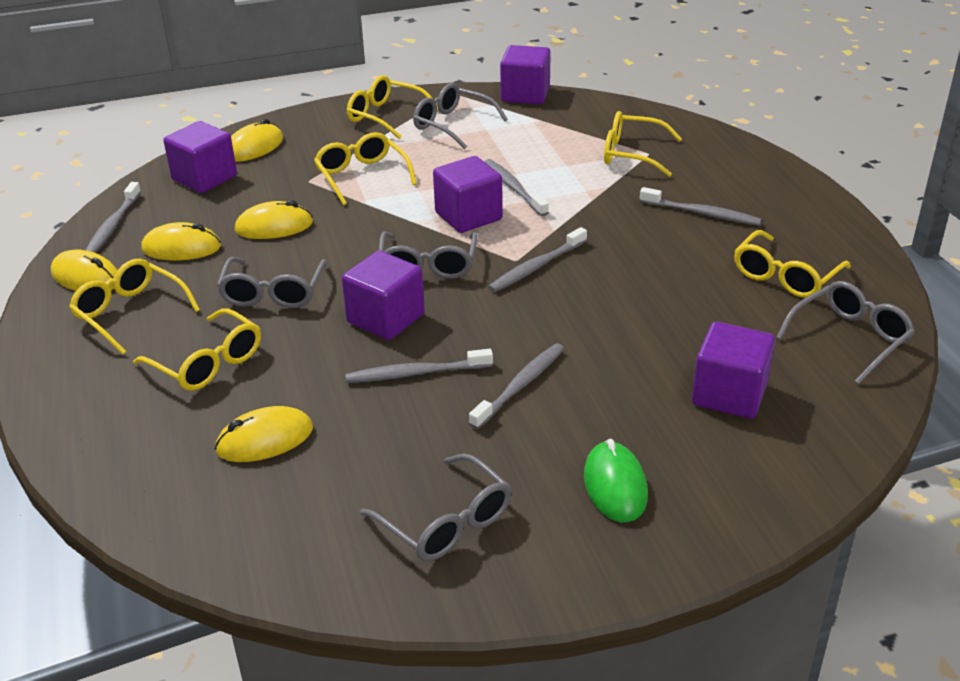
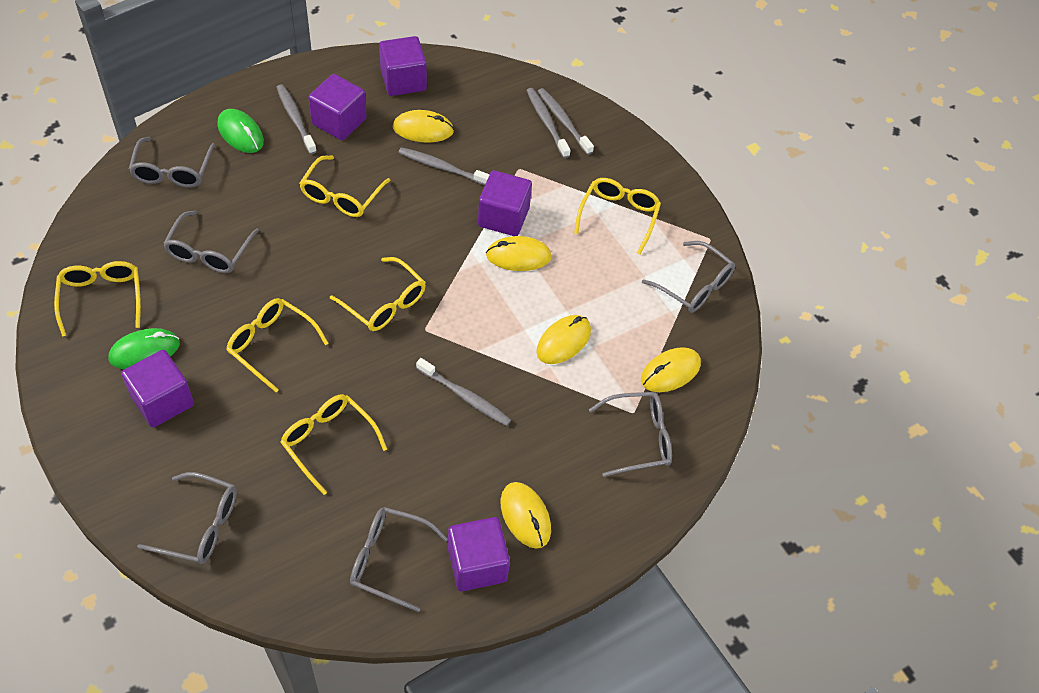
green mouse: 1 -> 2
grey glasses: 5 -> 6
grey toothbrush: 6 -> 5

